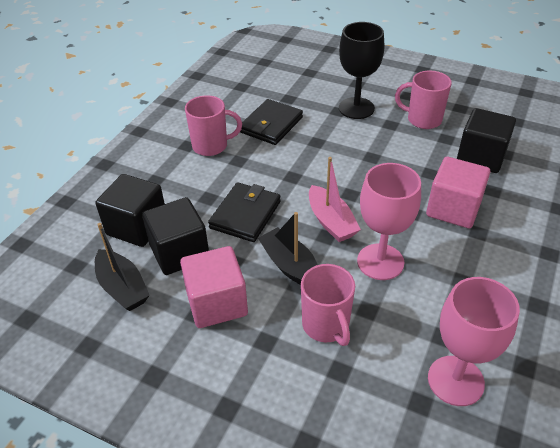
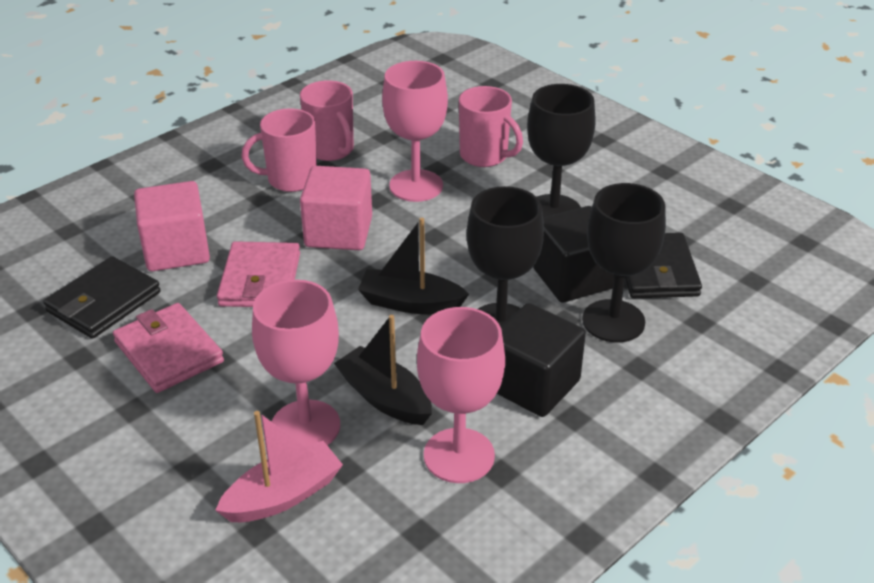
black cube: 3 -> 2
black goblet: 1 -> 3
pink goblet: 2 -> 3
pink wallet: 0 -> 2

